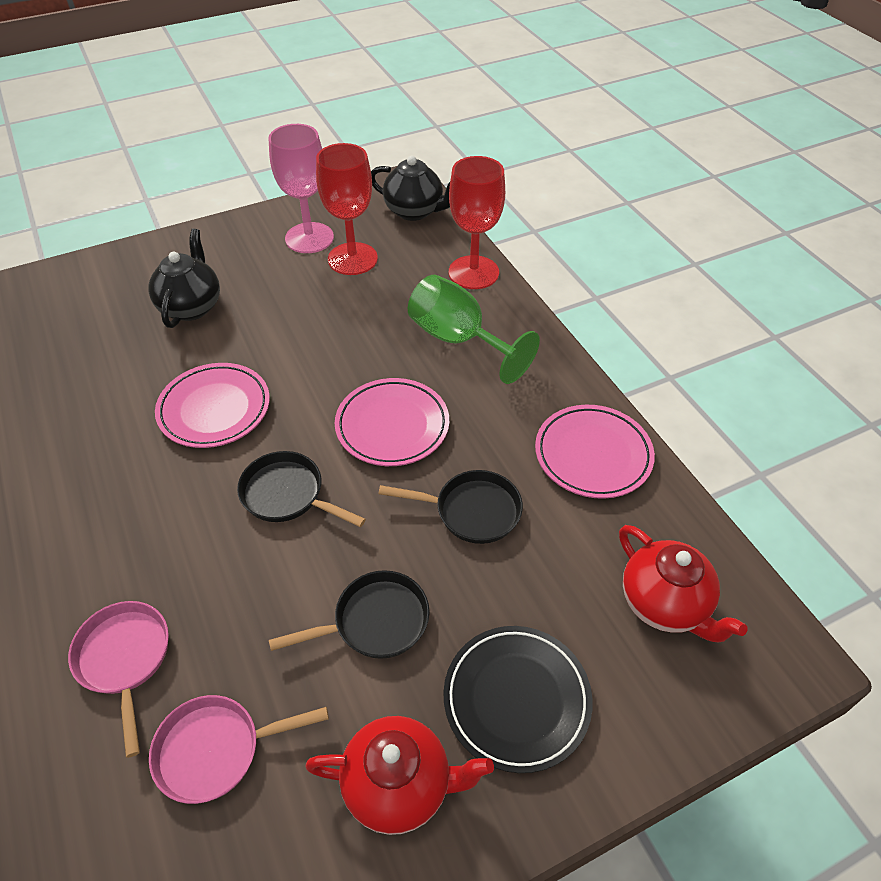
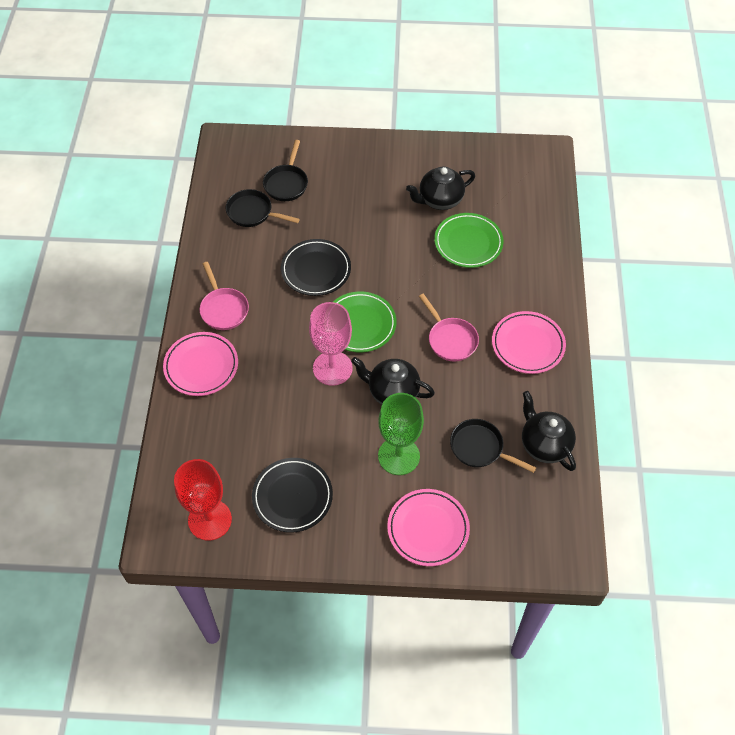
black plate: 1 -> 2
black teapot: 2 -> 3
green plate: 0 -> 2
red goblet: 2 -> 1
red teapot: 2 -> 0

